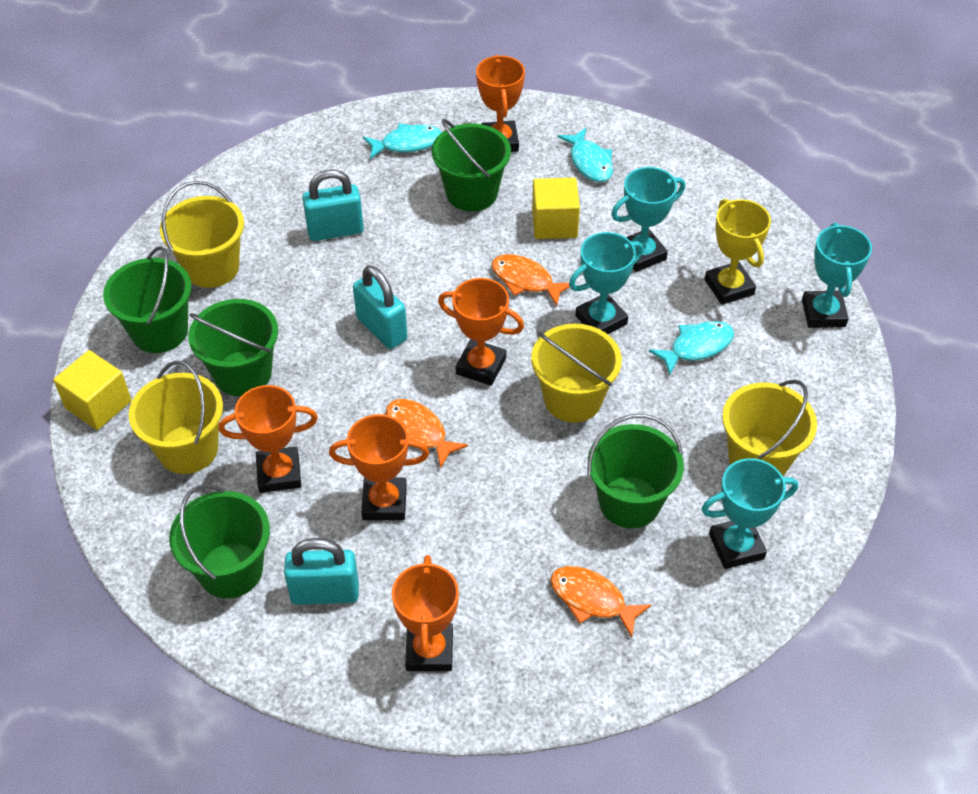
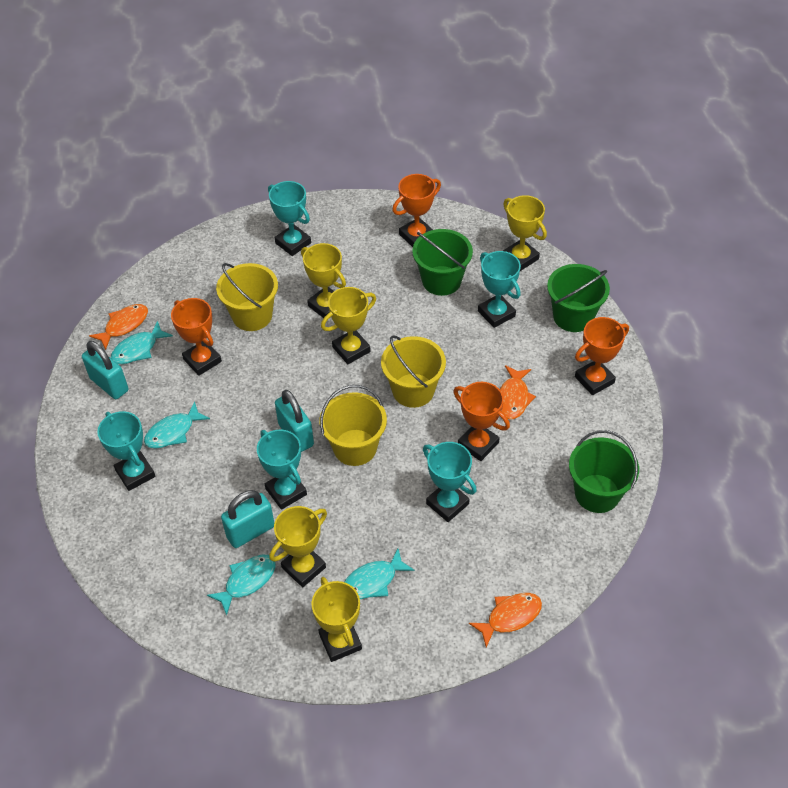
green bucket: 5 -> 3
orange trophy: 5 -> 4
turquoise fish: 3 -> 4
turquoise trophy: 4 -> 5
yellow bucket: 4 -> 3
yellow cube: 2 -> 0
yellow trophy: 1 -> 5

